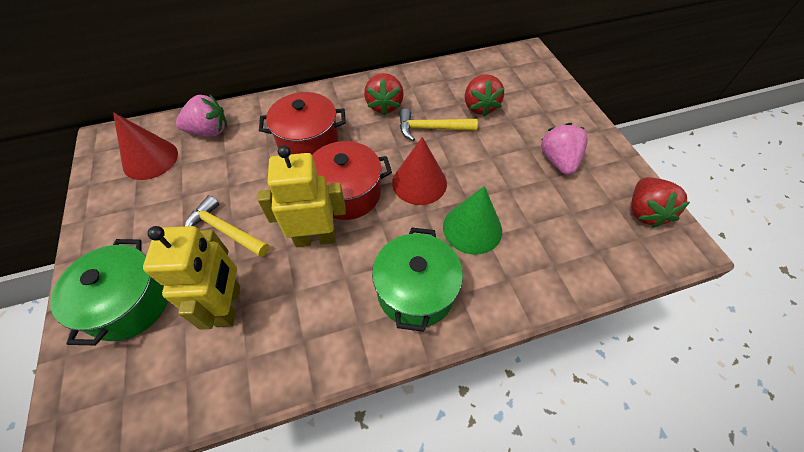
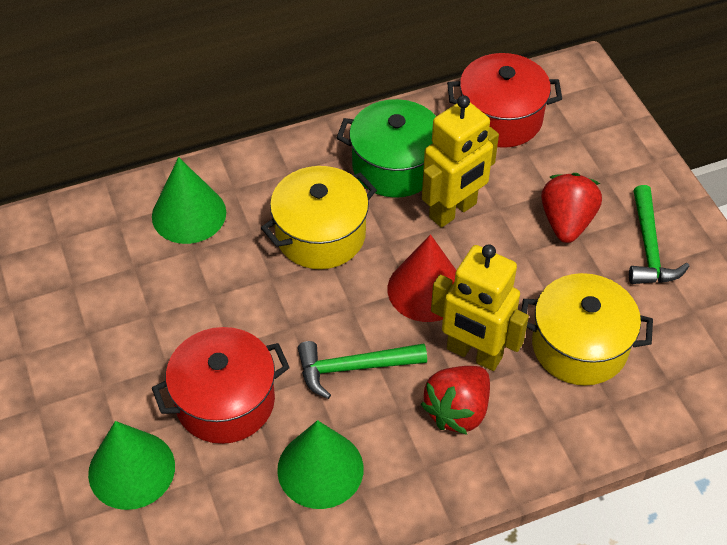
green cone: 1 -> 3
green hammer: 0 -> 2
green pot: 2 -> 1
pink strawberry: 2 -> 0
red cone: 2 -> 1
red strawberry: 3 -> 2
yellow hammer: 2 -> 0
yellow pot: 0 -> 2

